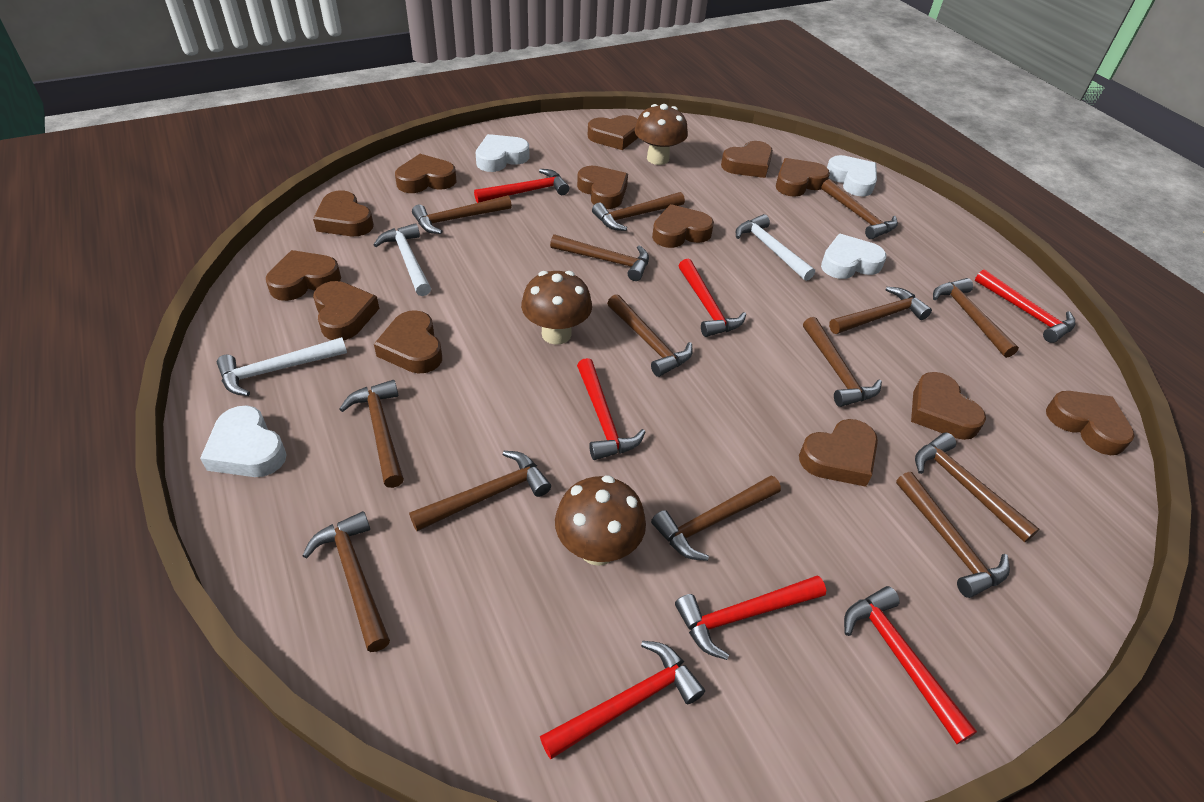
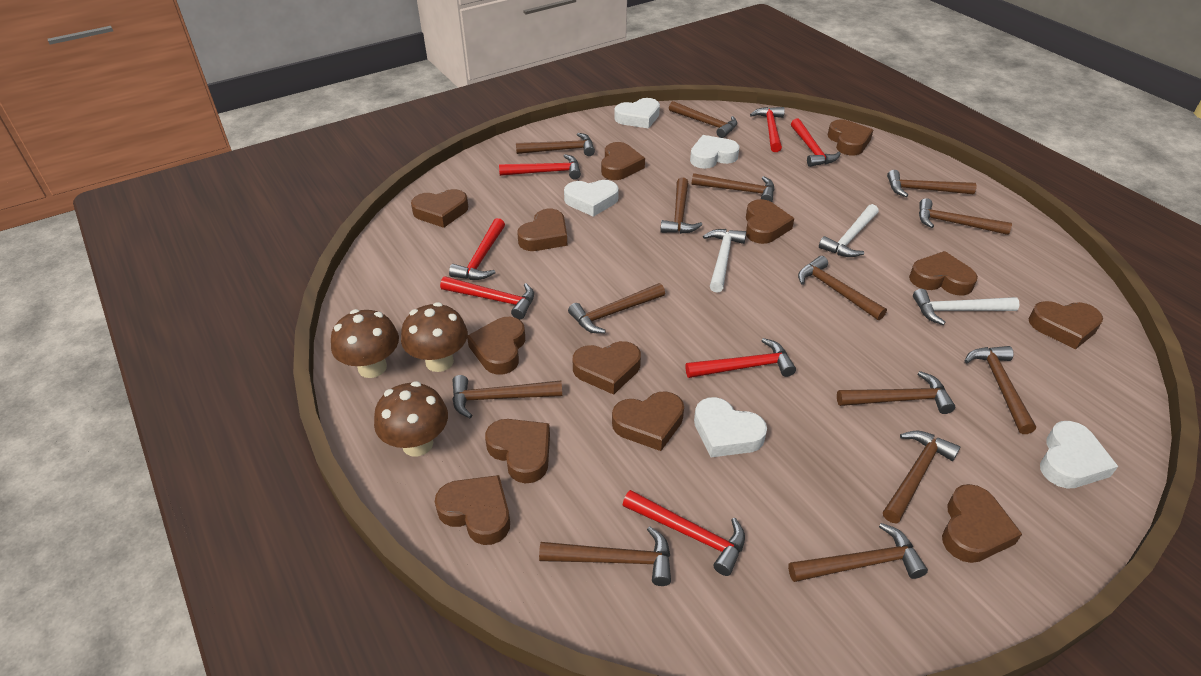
white heart: 4 -> 5

